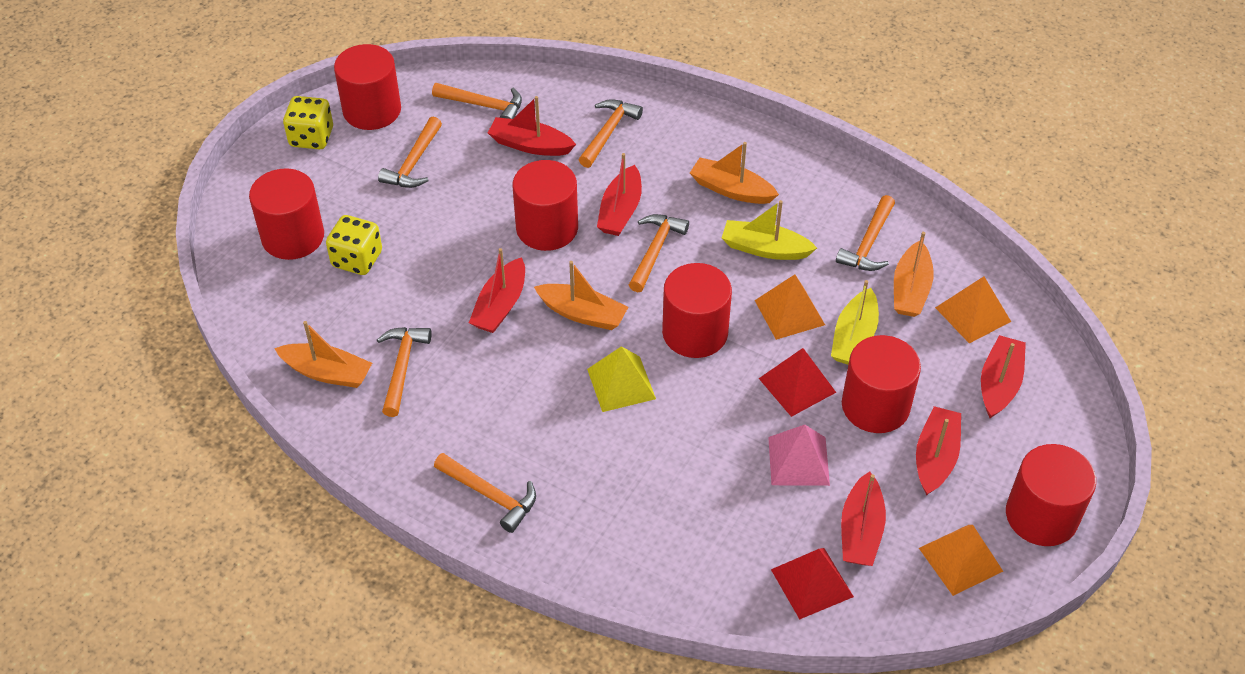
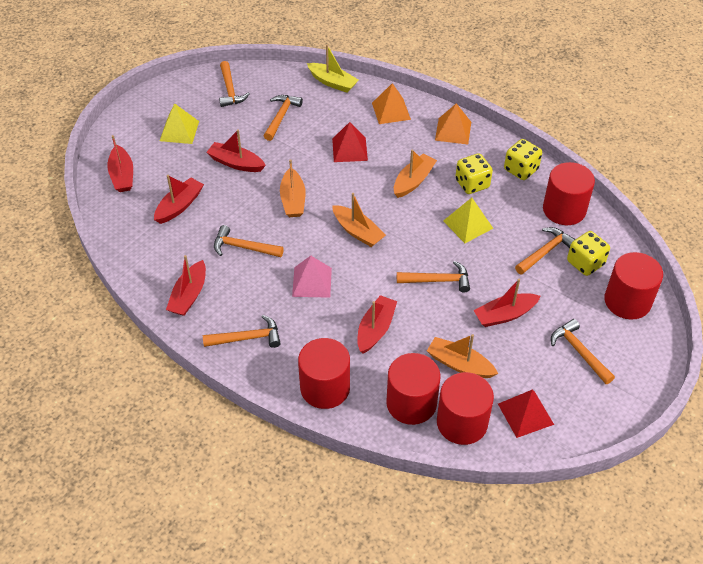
orange pyramid: 3 -> 2
red cylinder: 6 -> 5
yellow boat: 2 -> 1
yellow dice: 2 -> 3
yellow pyramid: 1 -> 2

